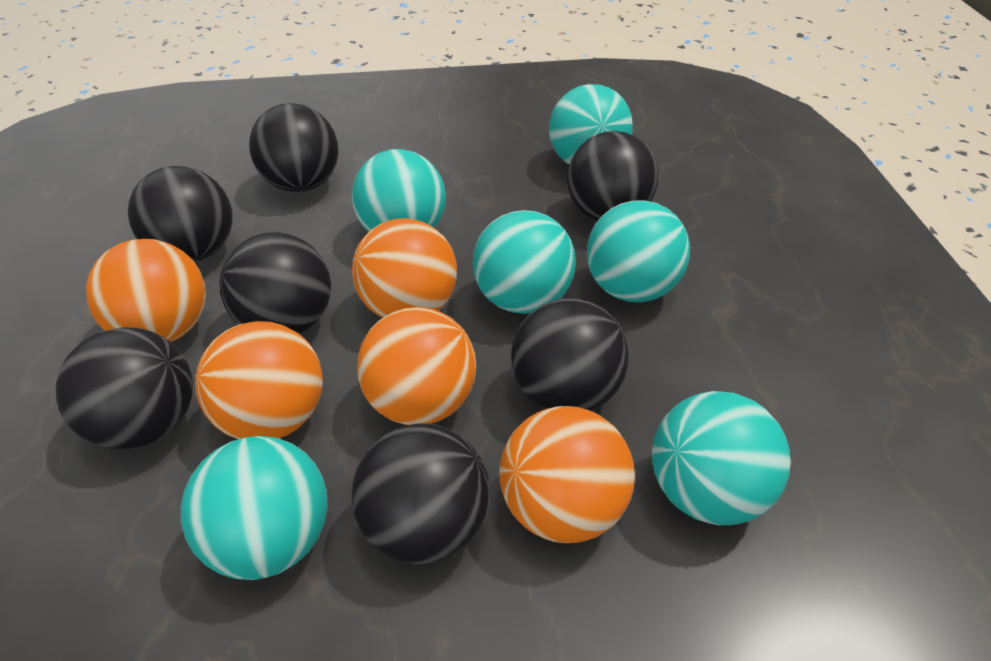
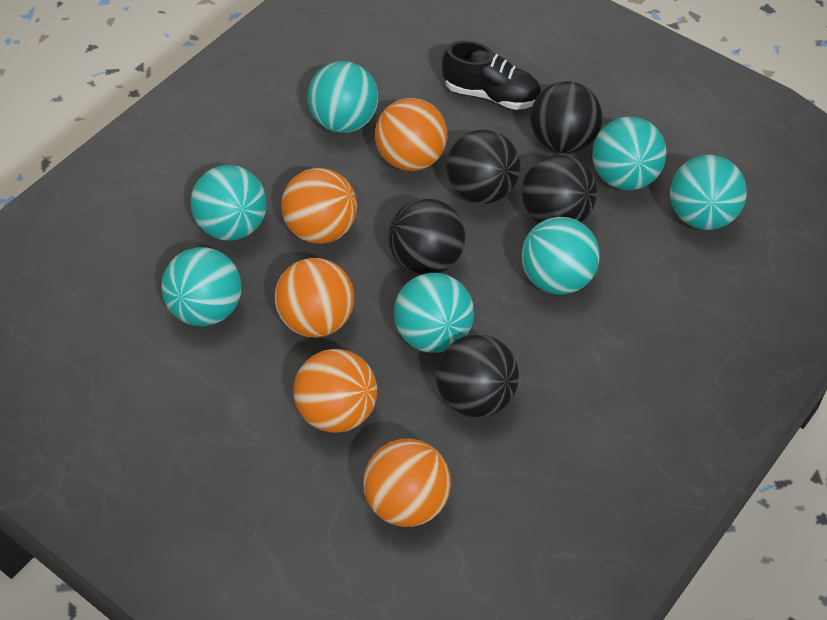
black ball: 7 -> 5
black shoe: 0 -> 1
turquoise ball: 6 -> 7

